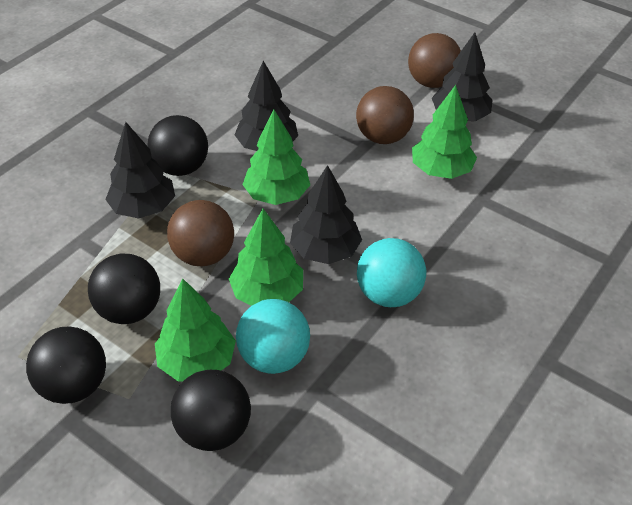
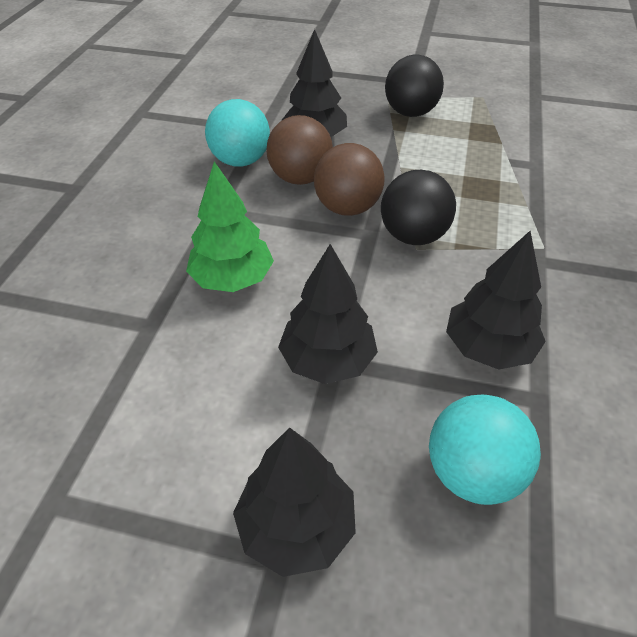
black ball: 4 -> 2
brown ball: 3 -> 2
green tree: 4 -> 1

